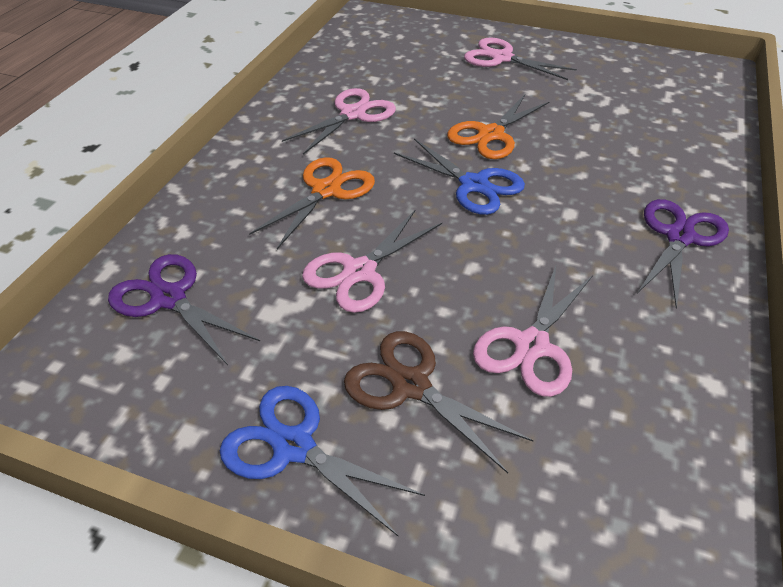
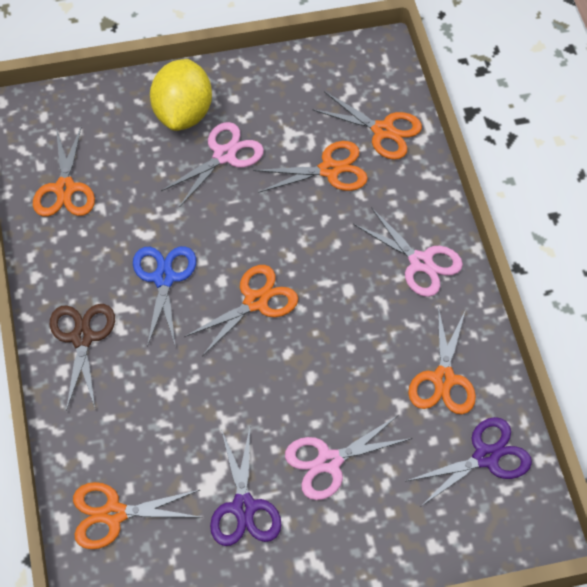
blue scissors: 2 -> 1
orange scissors: 2 -> 6
pink scissors: 4 -> 3
yellow lemon: 0 -> 1

